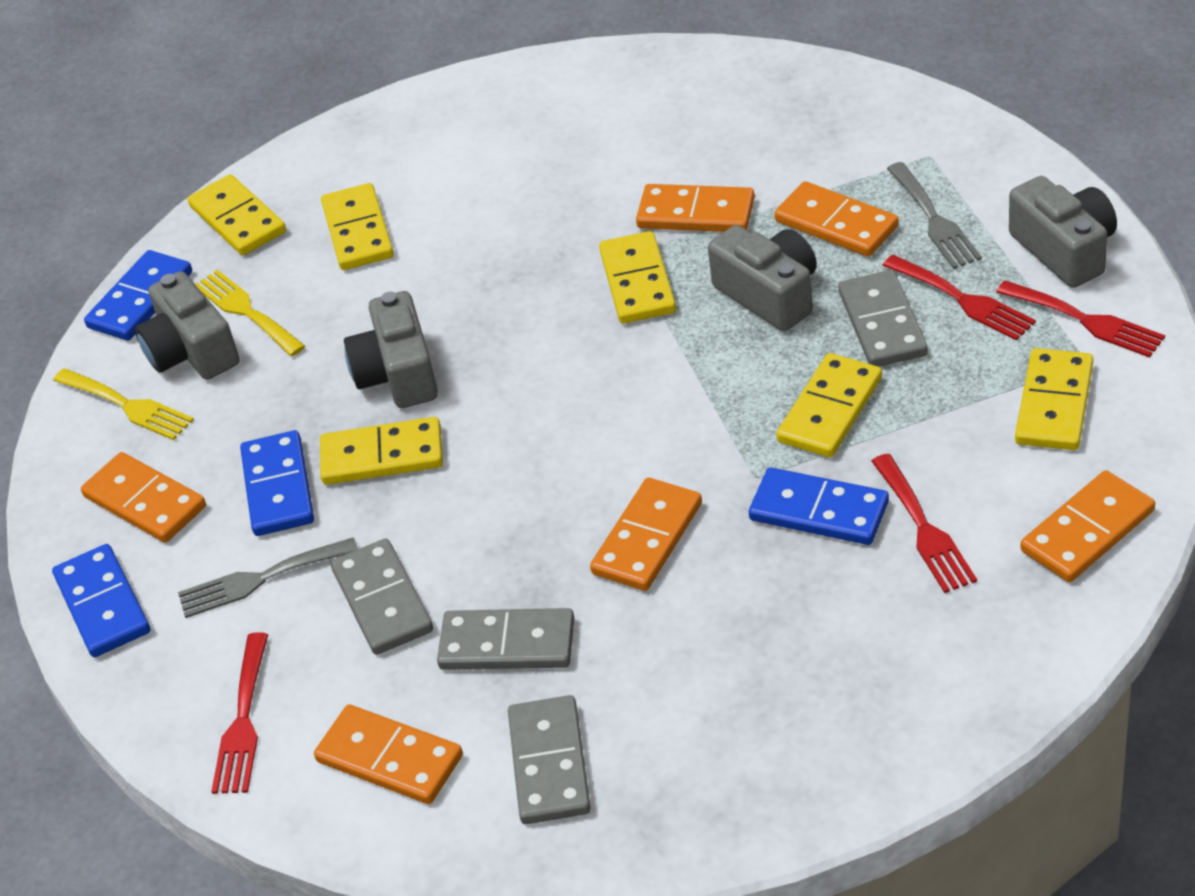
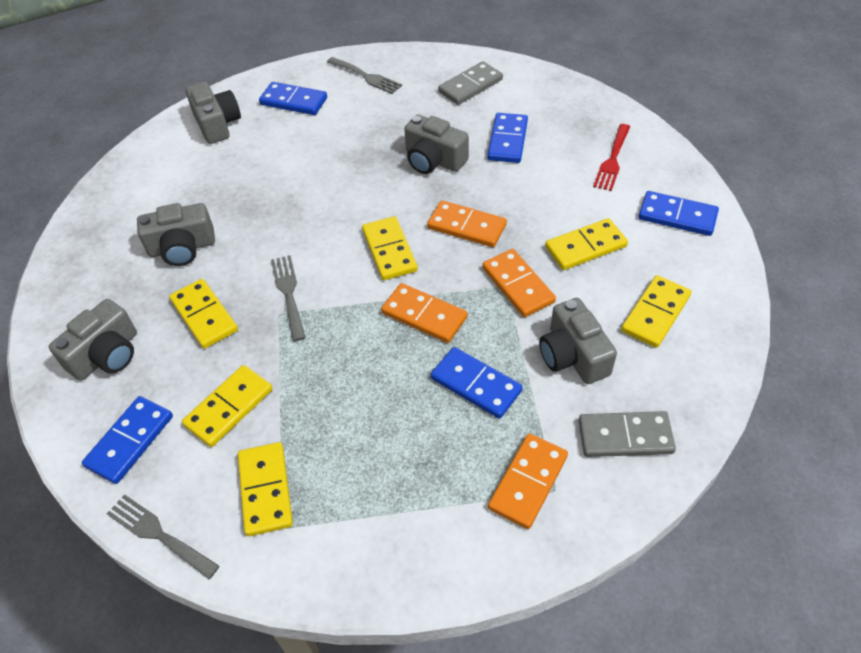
blue domino: 4 -> 5
grey camera: 4 -> 5
grey domino: 4 -> 2
grey fork: 2 -> 3
orange domino: 6 -> 4
red fork: 4 -> 1
yellow fork: 2 -> 0

